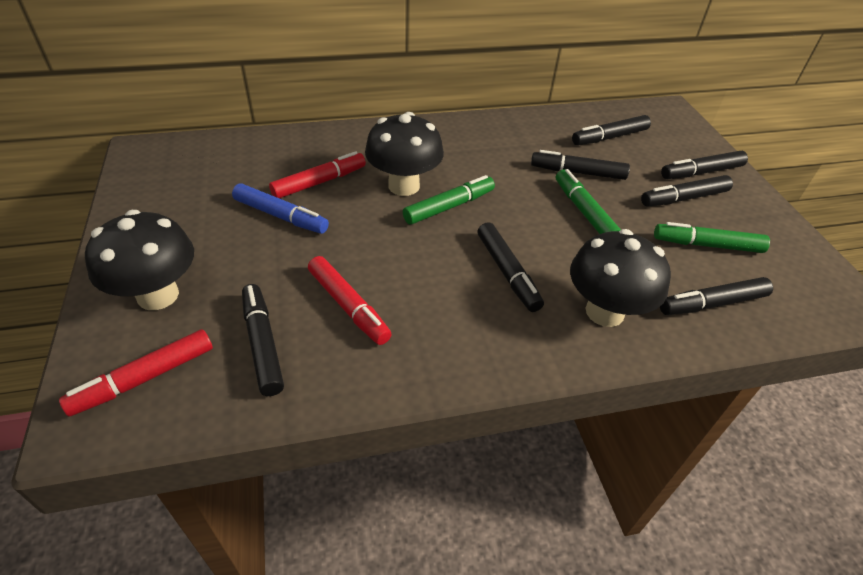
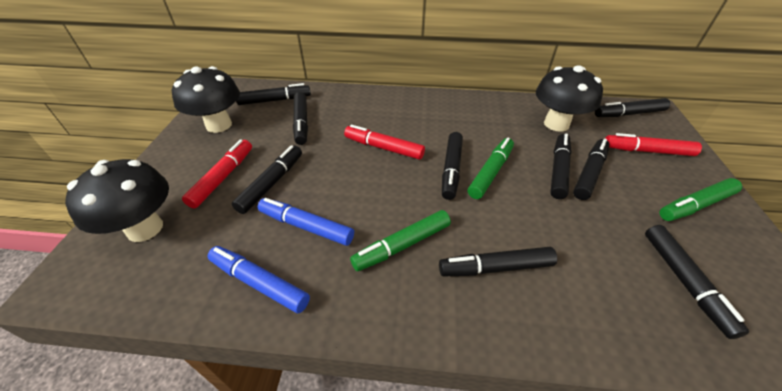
black marker: 7 -> 9
blue marker: 1 -> 2

